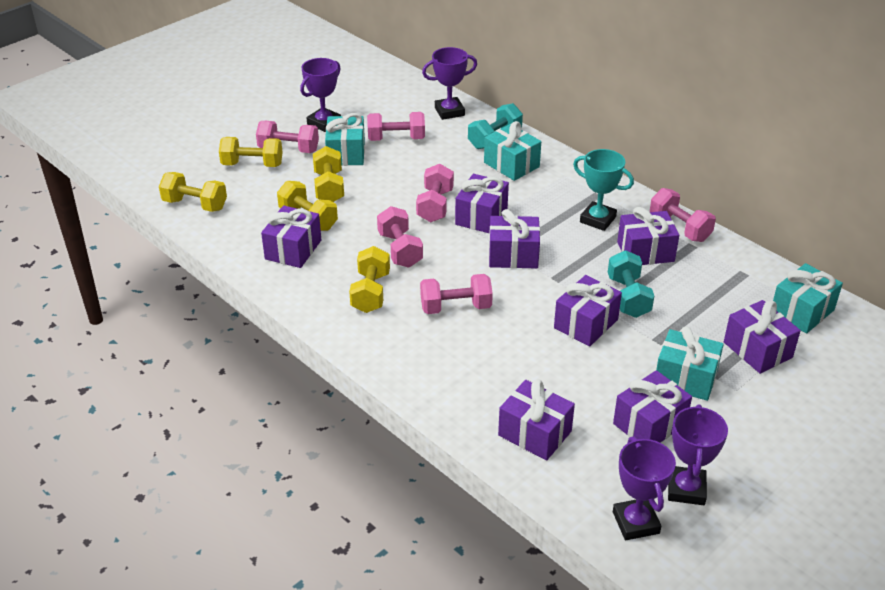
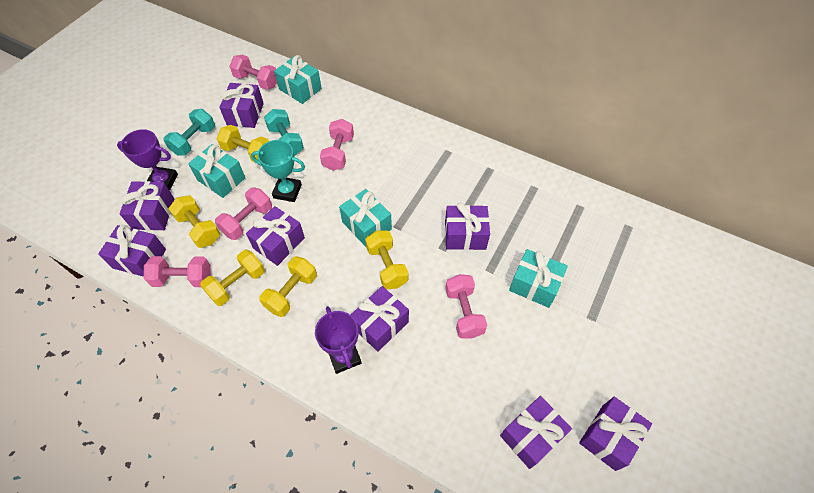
pink dumbbell: 6 -> 5
purple trophy: 4 -> 2

